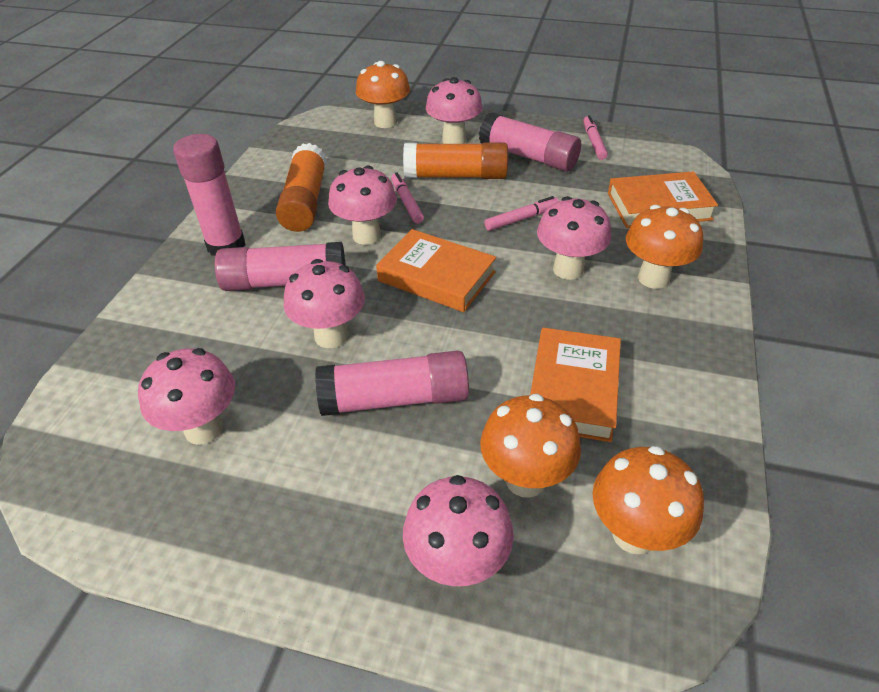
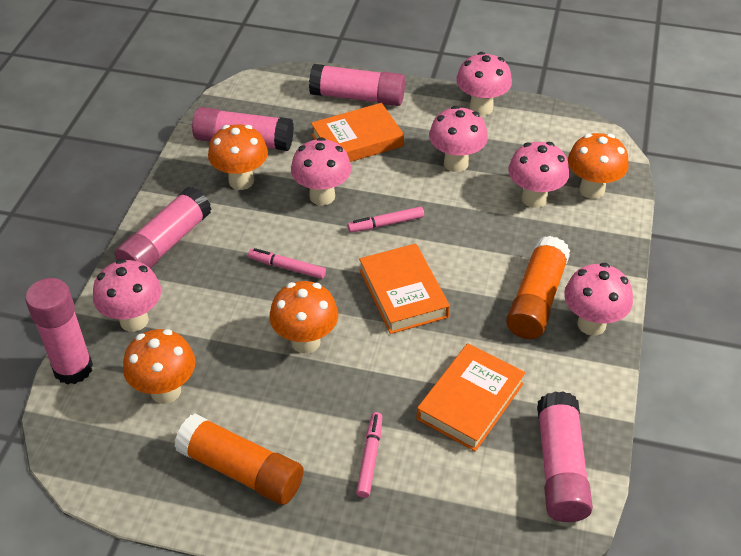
pink glue stick: 4 -> 5

